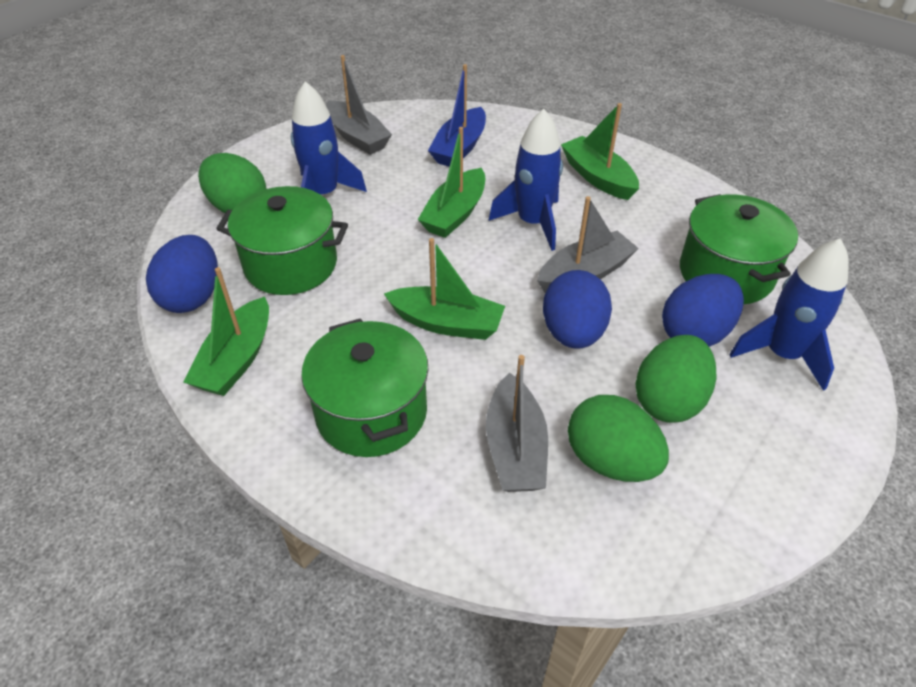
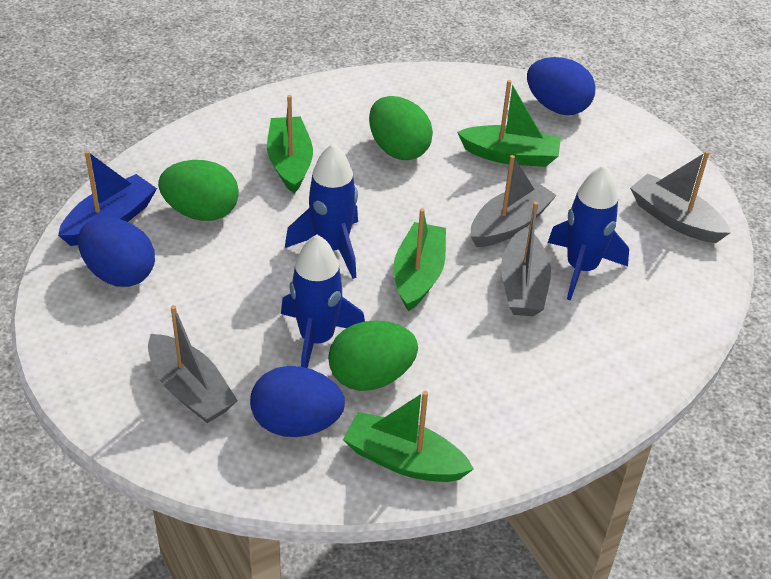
green pot: 3 -> 0
grey boat: 3 -> 4

